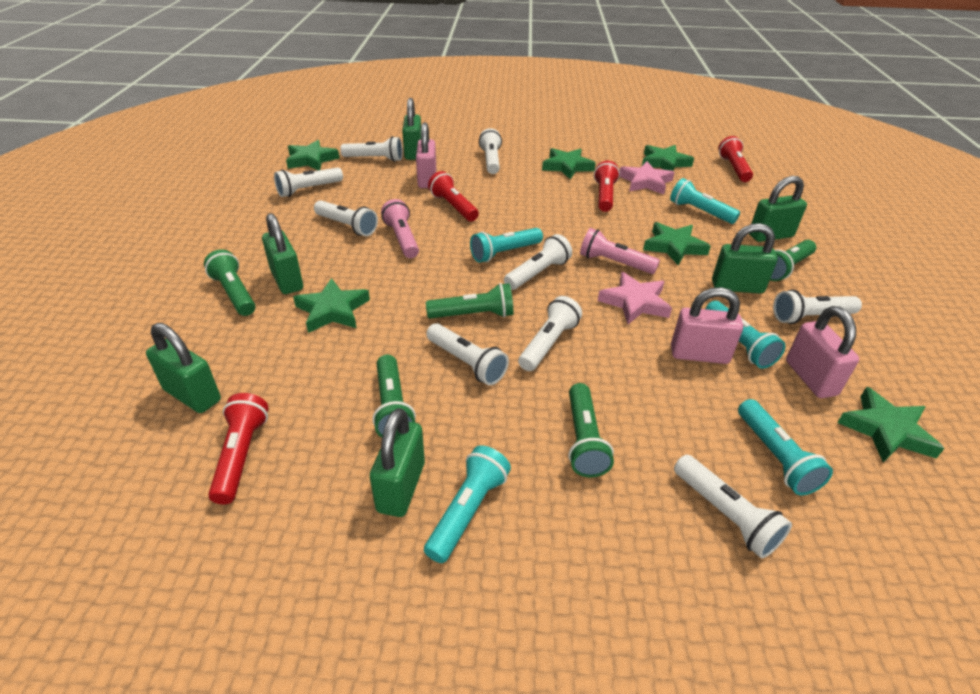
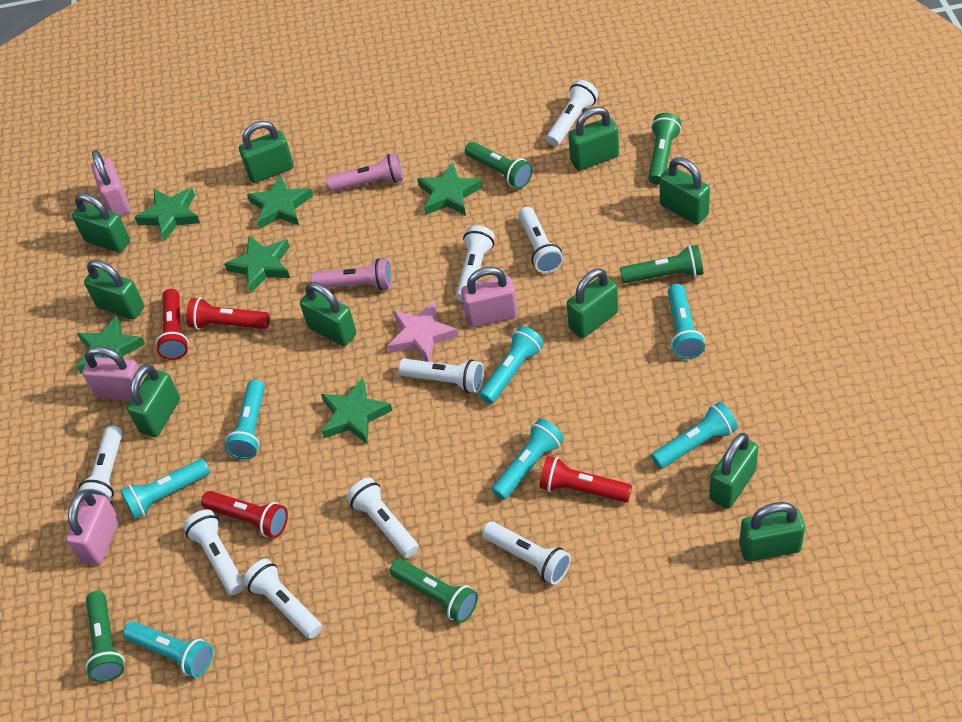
green padlock: 6 -> 10
pink padlock: 3 -> 4
pink star: 2 -> 1
turquoise flashlight: 5 -> 7

